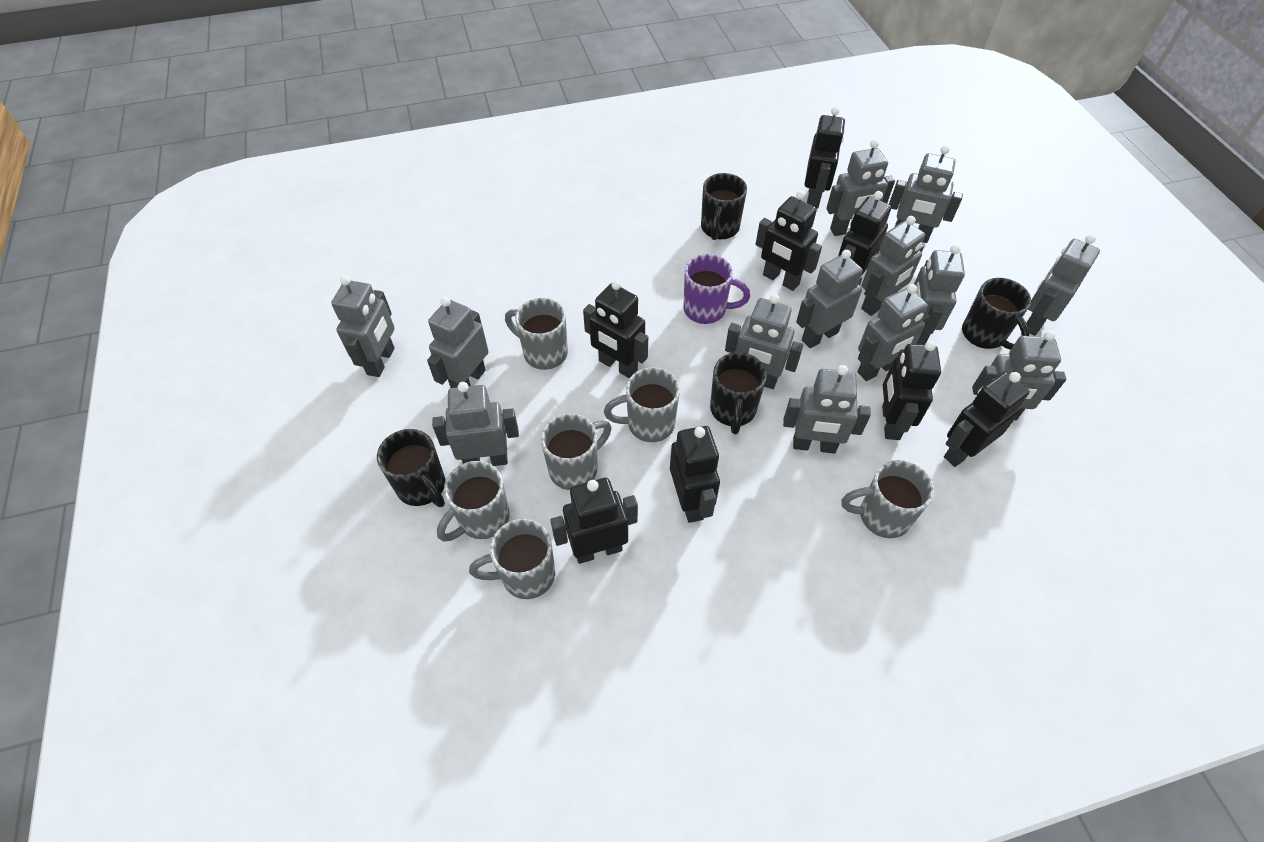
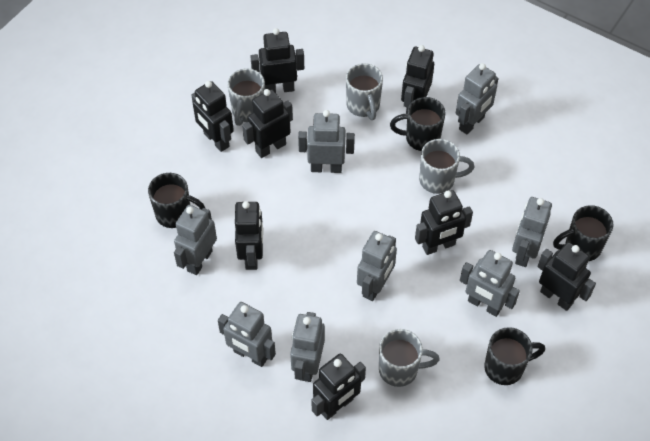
grey mug: 6 -> 4
grey robot: 13 -> 8
purple mug: 1 -> 0

